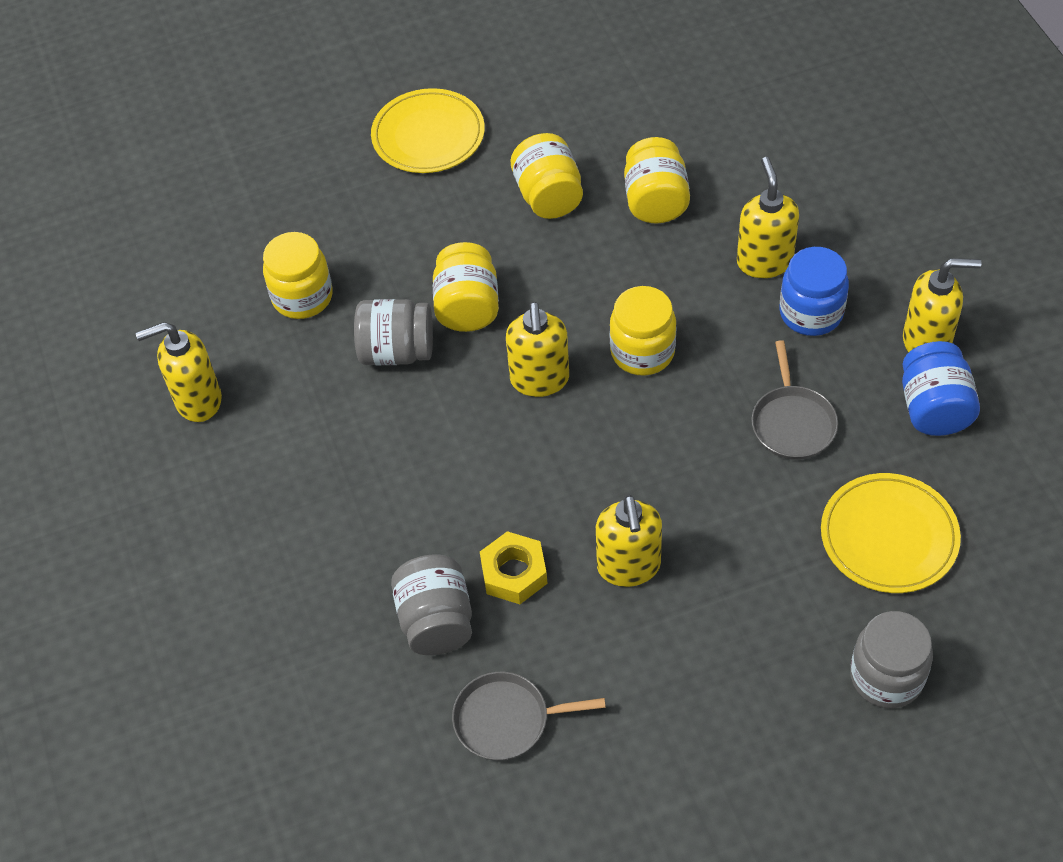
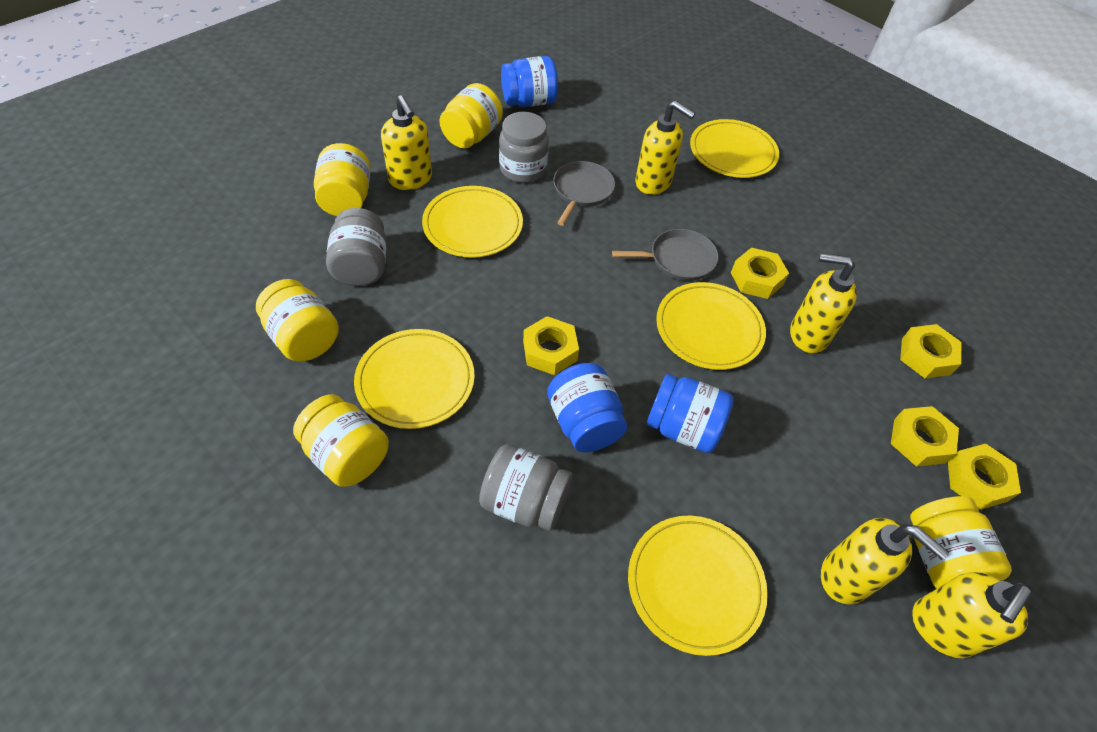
blue jar: 2 -> 3
yellow nut: 1 -> 5
yellow plate: 2 -> 5

